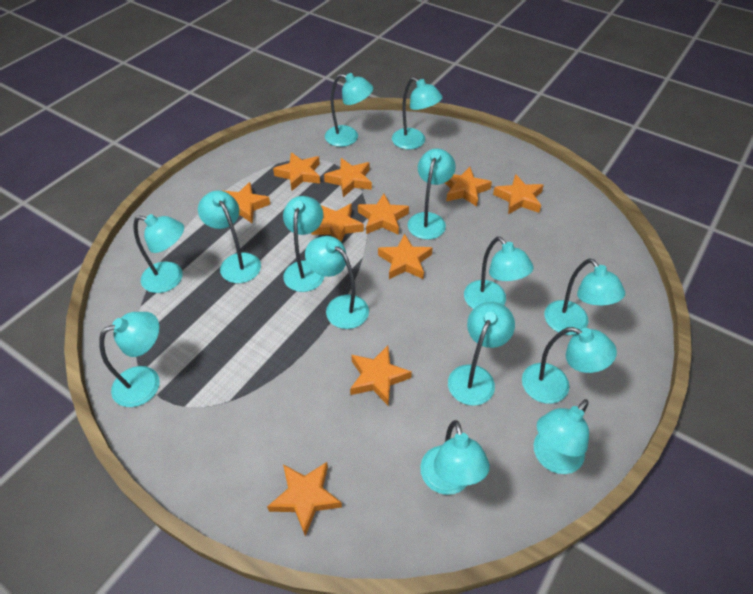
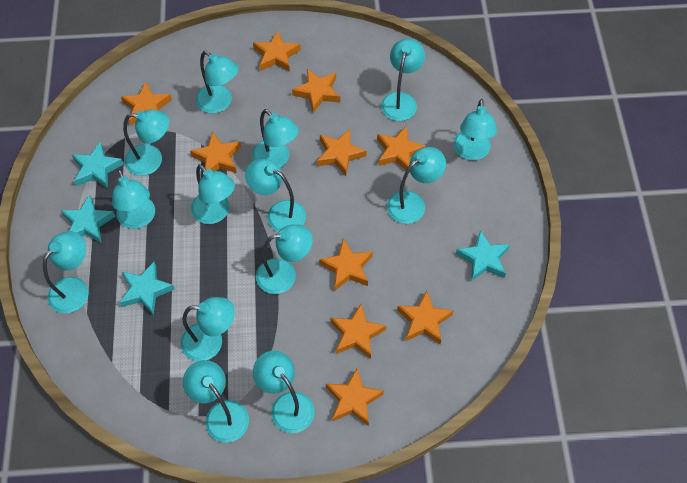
turquoise star: 0 -> 4

